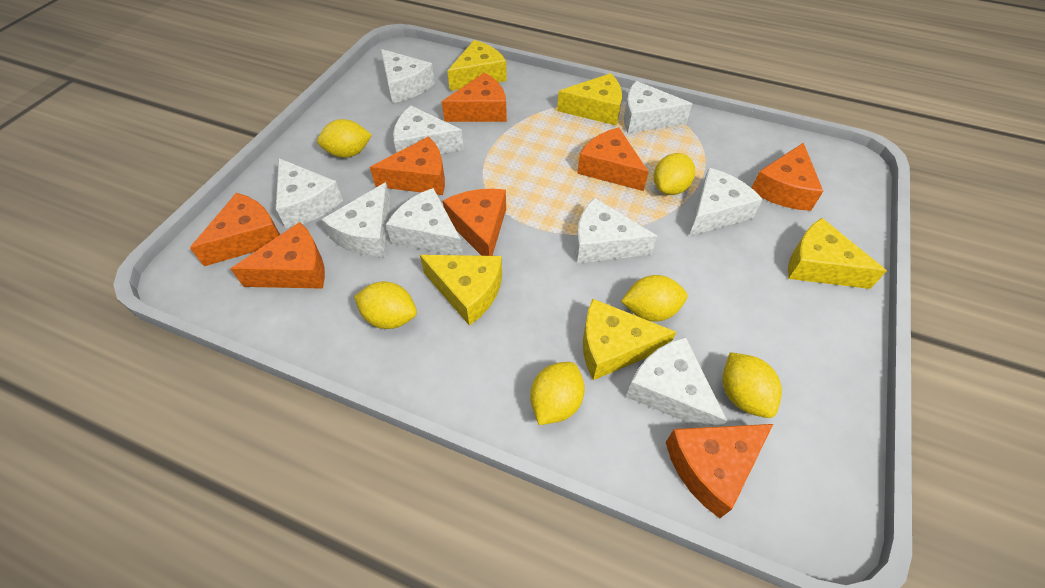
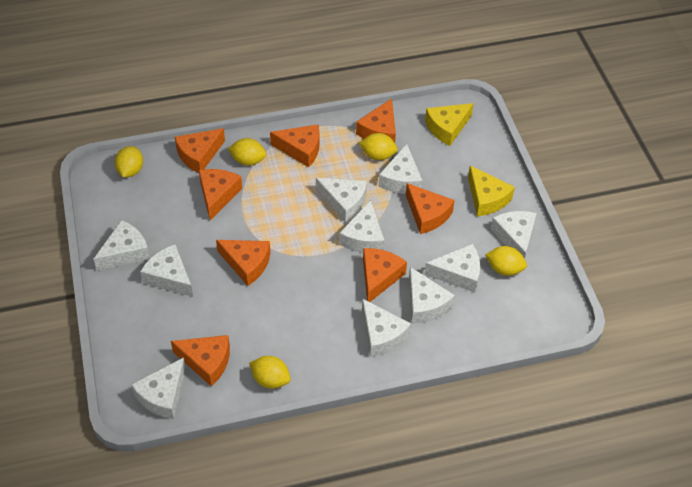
white cheese: 9 -> 10
yellow cheese: 5 -> 2
yellow lemon: 6 -> 5

